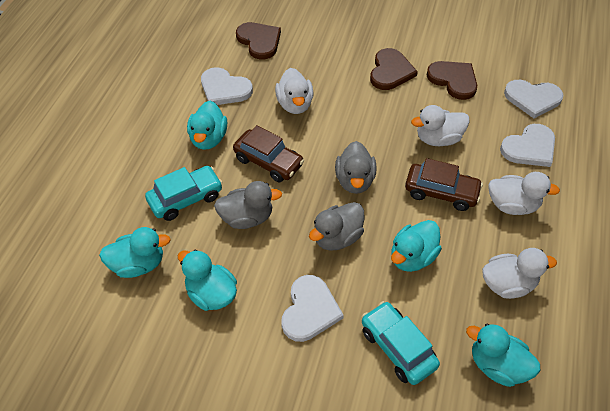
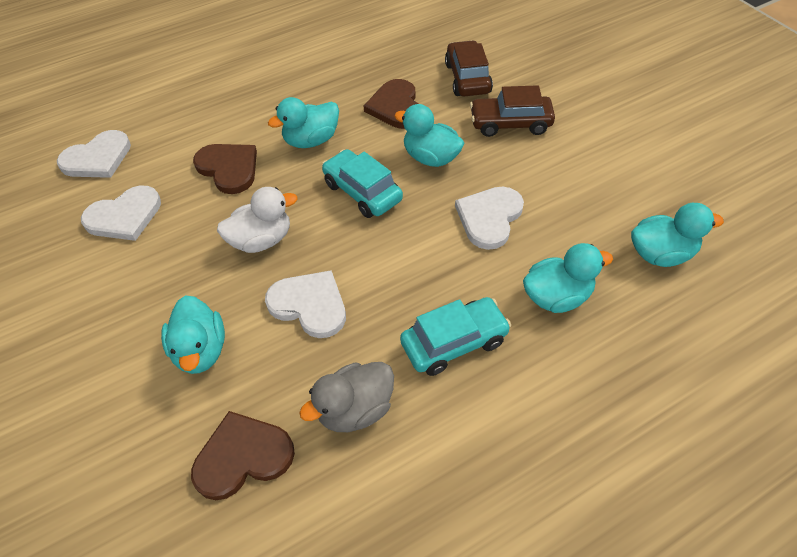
grey duck: 3 -> 1
white duck: 4 -> 1

